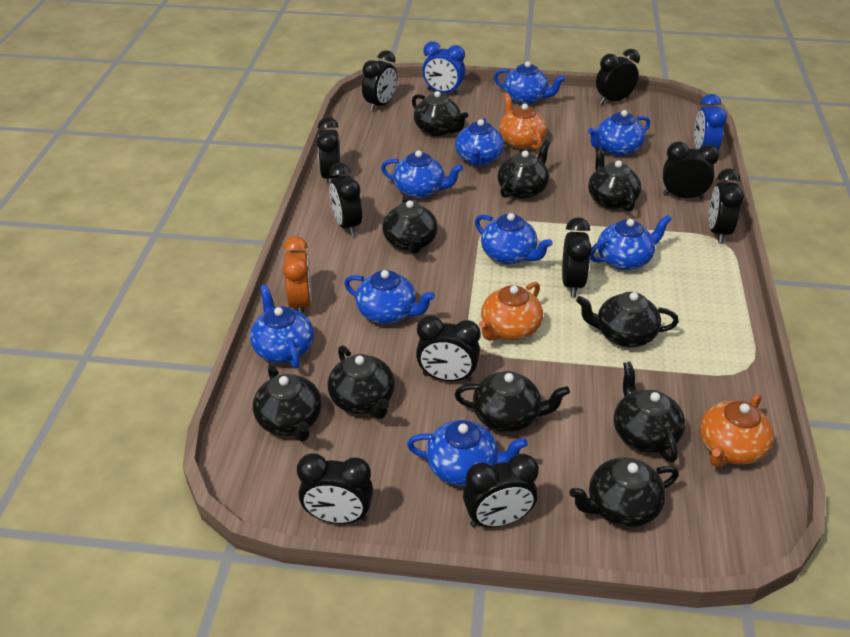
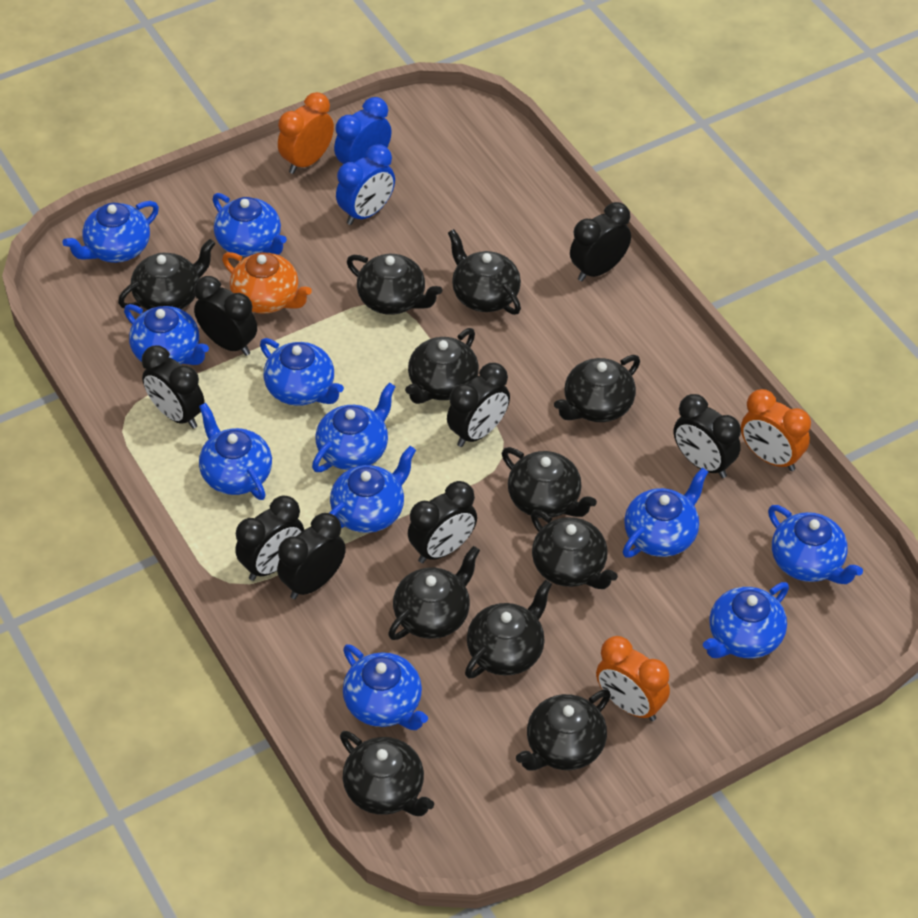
black clock: 10 -> 8
black teapot: 10 -> 11
blue teapot: 9 -> 11
orange clock: 1 -> 3
orange teapot: 3 -> 1

